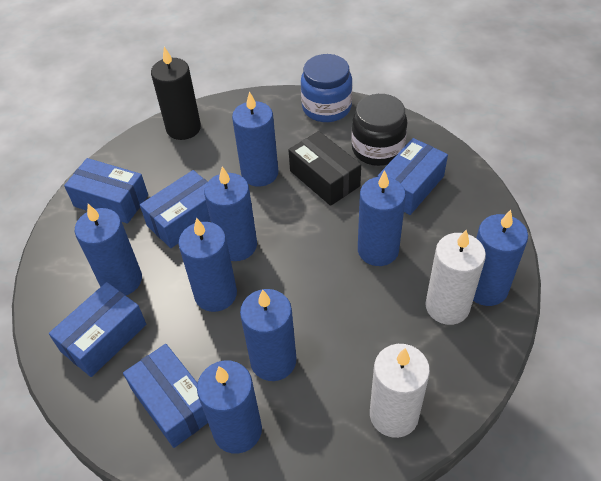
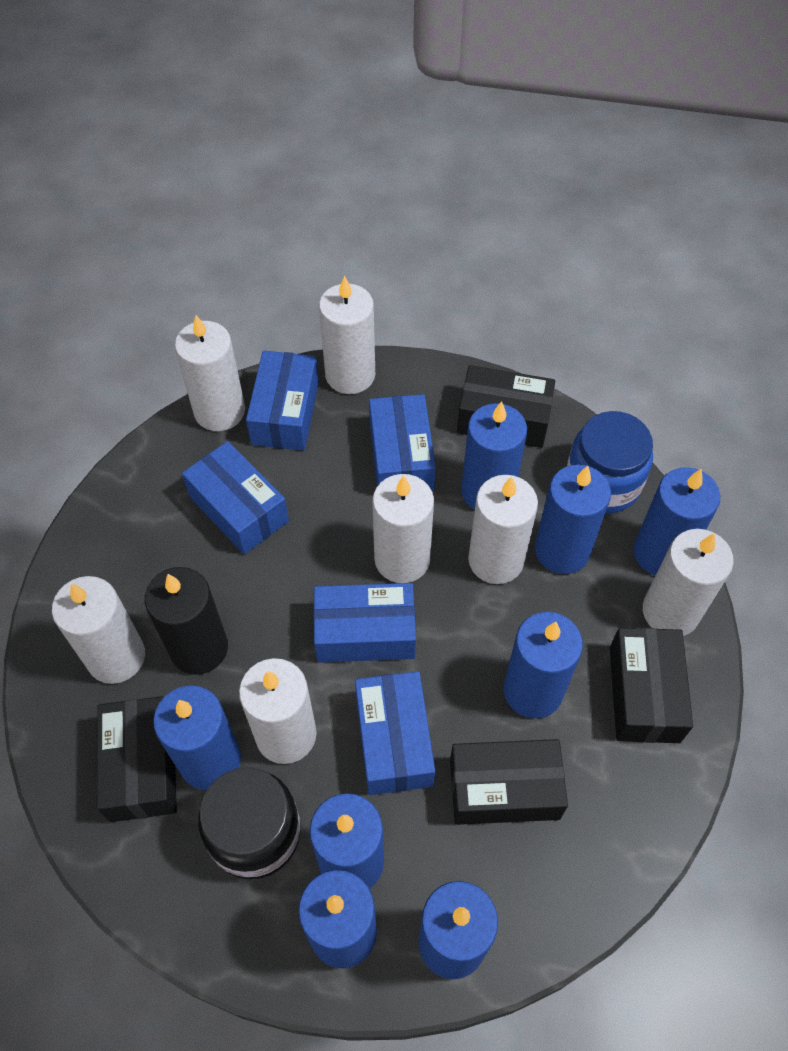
black box: 1 -> 4
white candle: 2 -> 7

